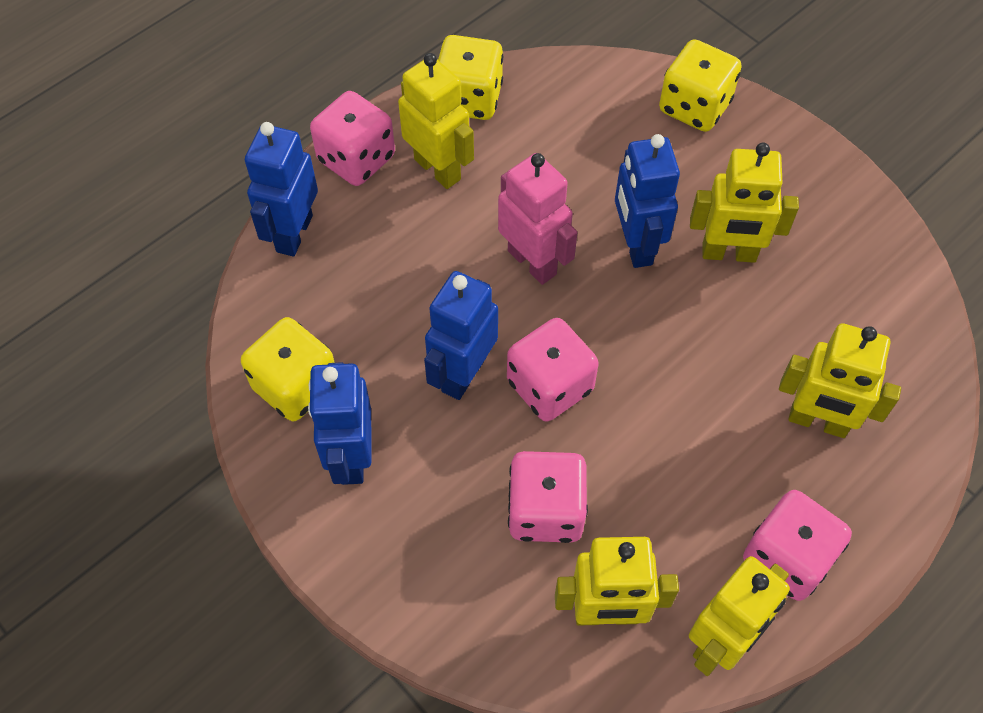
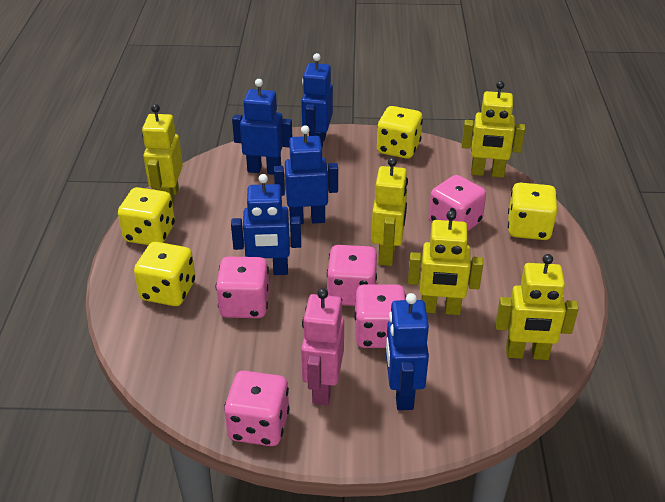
blue robot: 4 -> 5
pink dice: 4 -> 5
yellow dice: 3 -> 4

